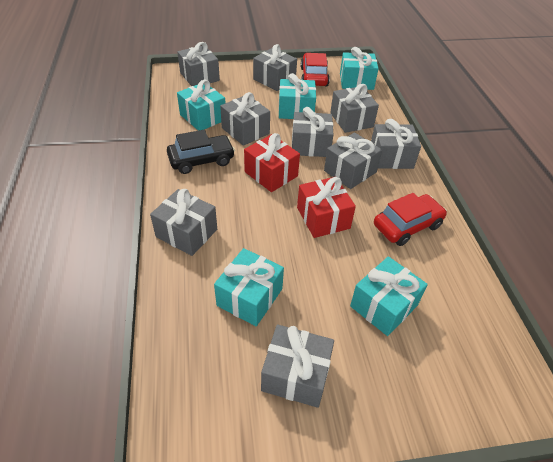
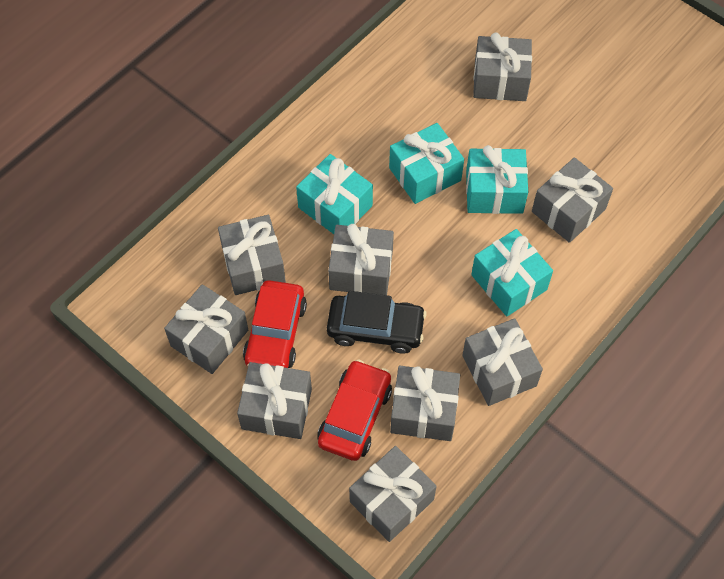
red gift: 2 -> 0
turquoise gift: 5 -> 4

